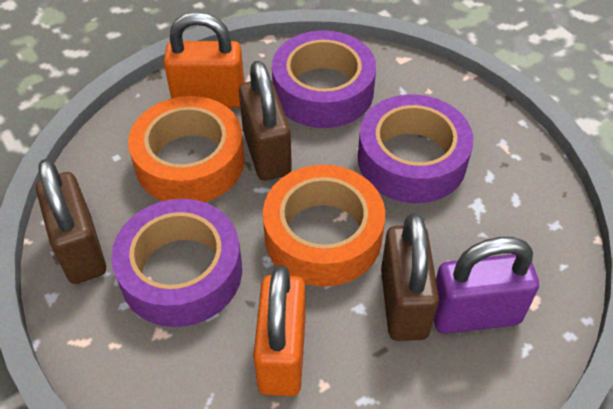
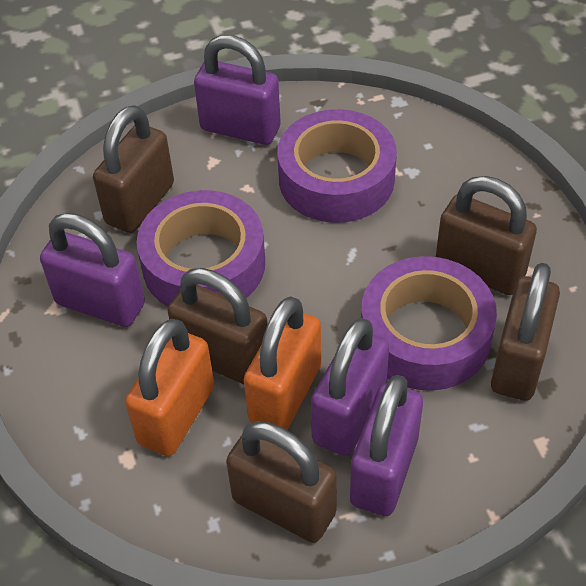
brown padlock: 3 -> 5
orange tape: 2 -> 0
purple padlock: 1 -> 4

